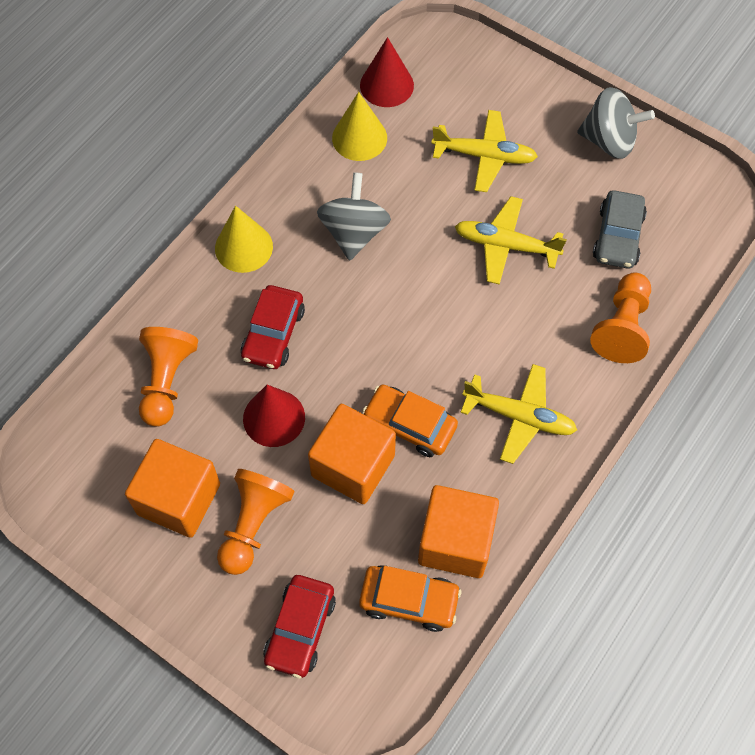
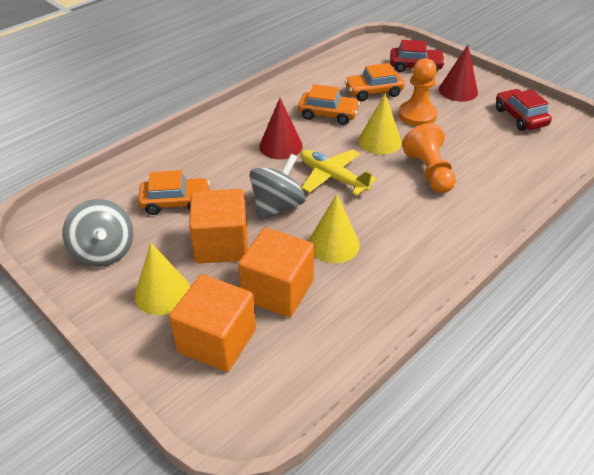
grey car: 1 -> 0
orange car: 2 -> 3
orange pawn: 3 -> 2
yellow cone: 2 -> 3
yellow plane: 3 -> 1

